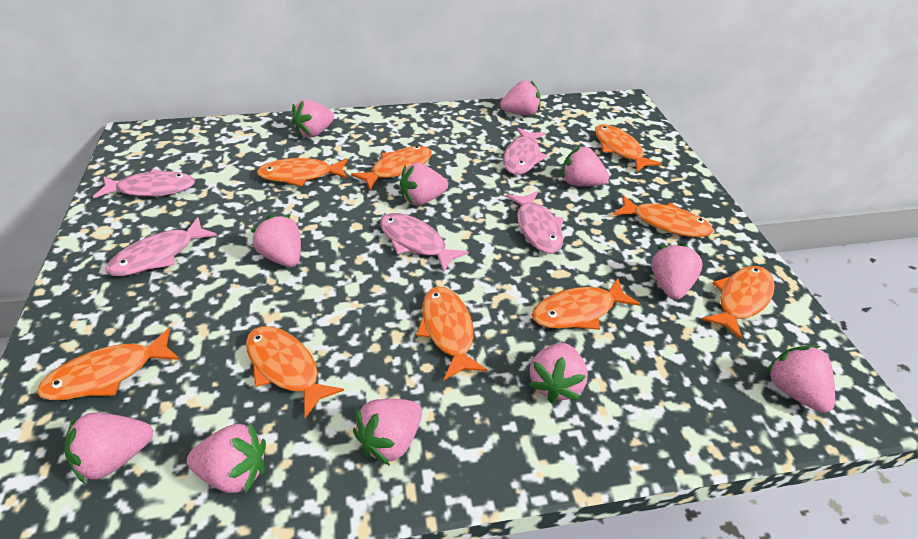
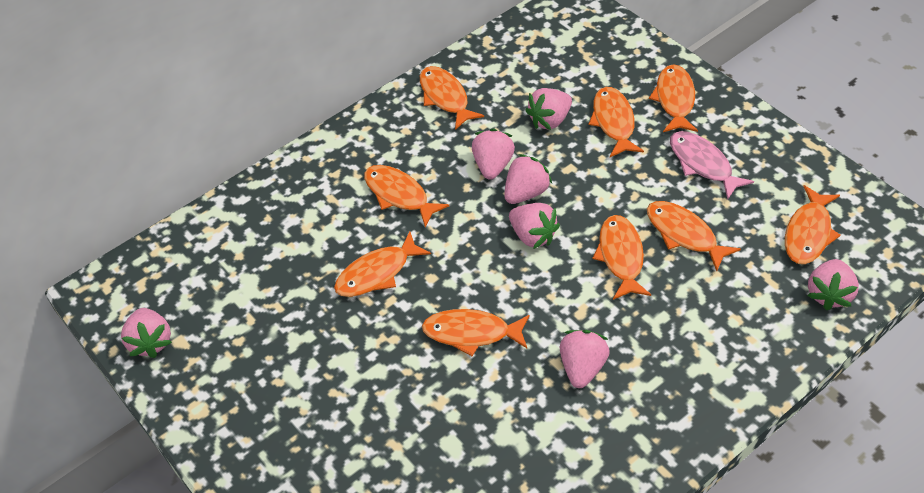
pink fish: 5 -> 1
pink strawberry: 11 -> 7

